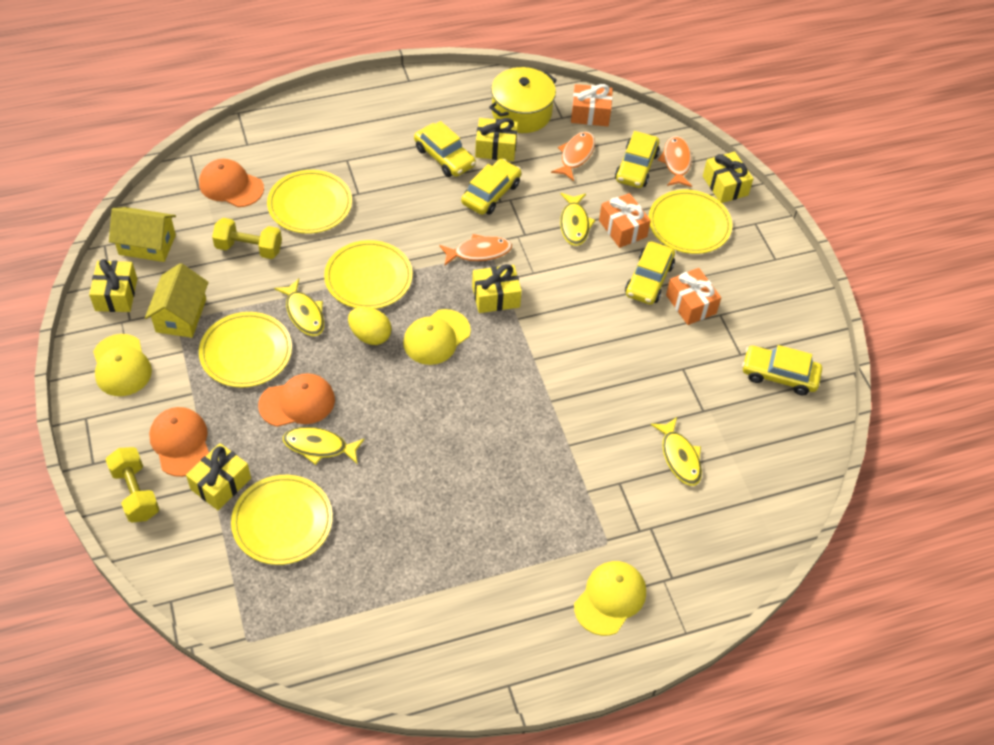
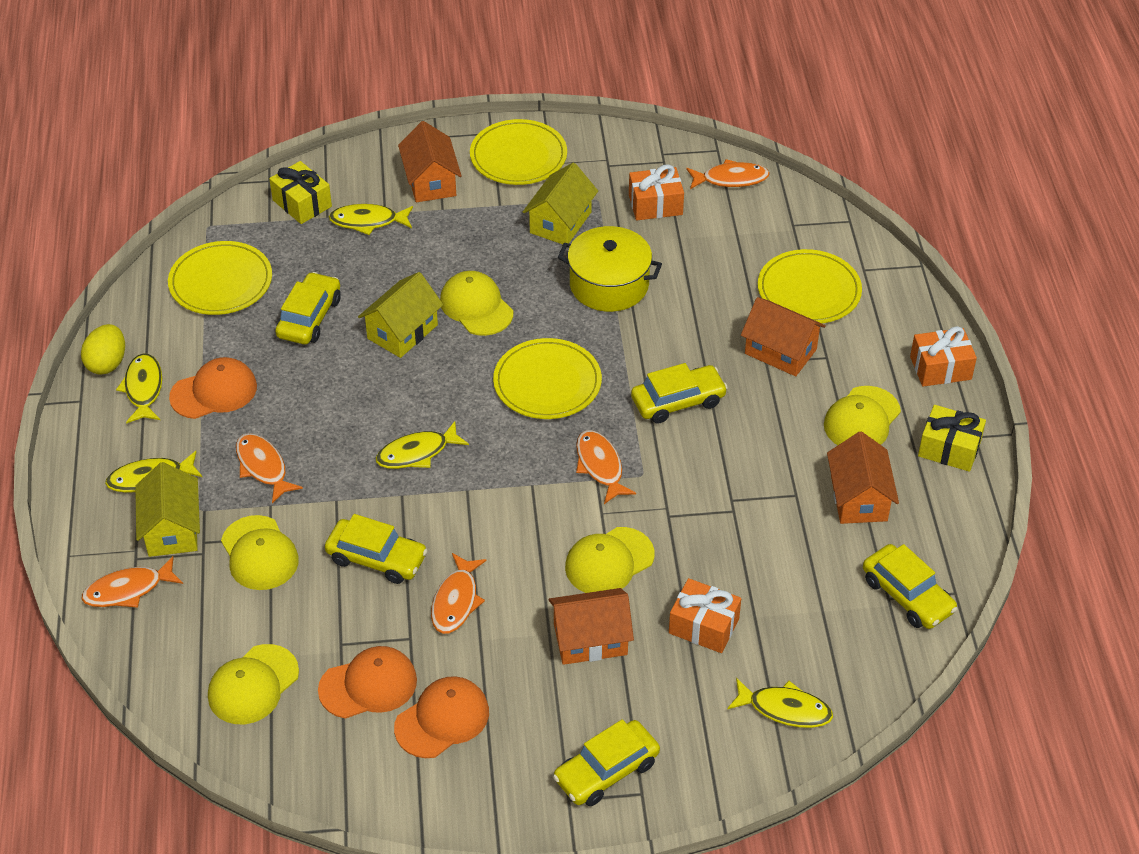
orange fish: 3 -> 5
orange house: 0 -> 4
yellow cap: 3 -> 5
yellow dumbbell: 2 -> 0
yellow fish: 4 -> 5
yellow gift: 5 -> 2
yellow house: 2 -> 3
yellow plate: 5 -> 4

